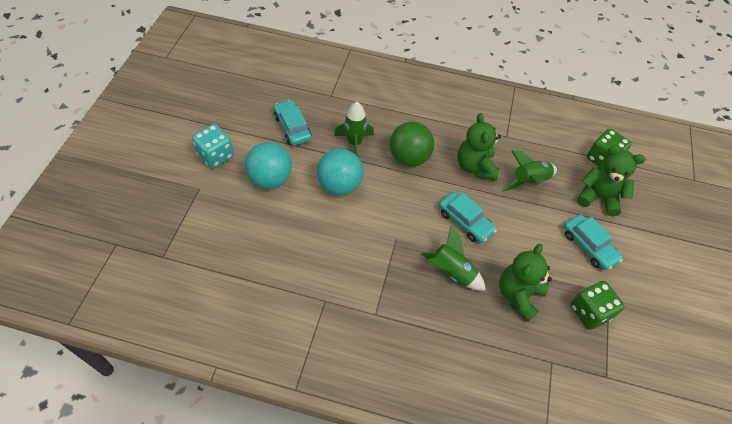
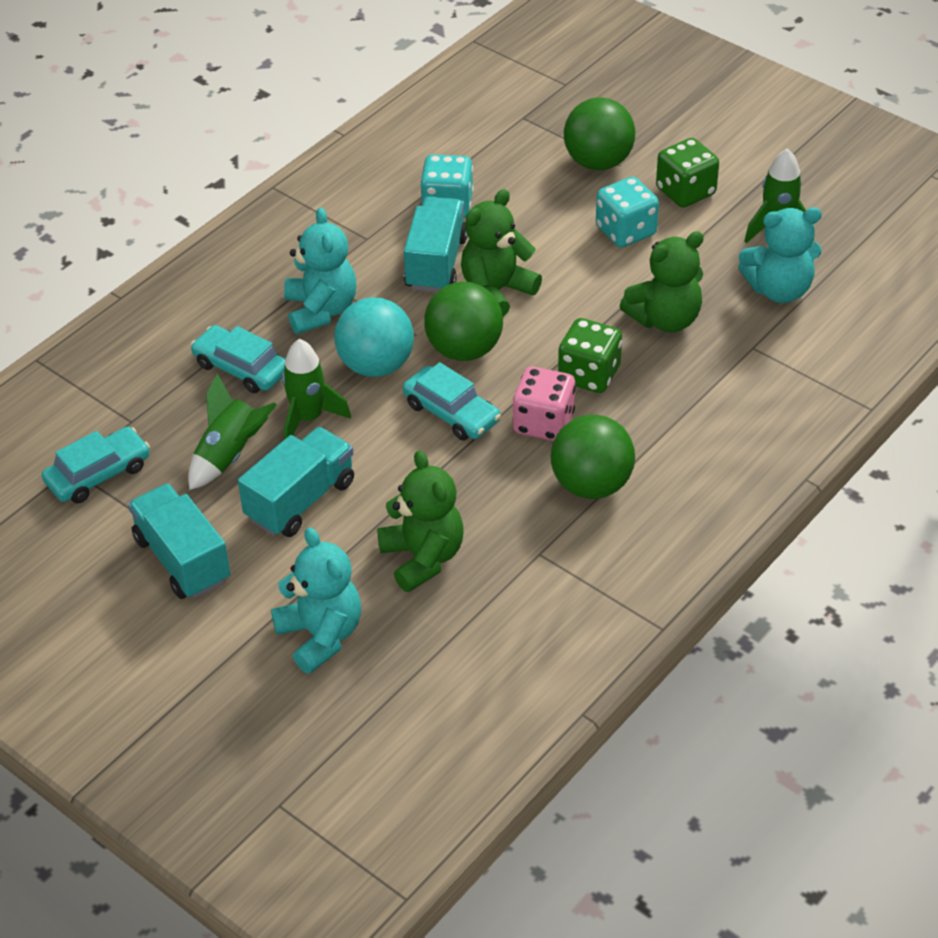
green ball: 1 -> 3
pink dice: 0 -> 1
turquoise ball: 2 -> 1
turquoise dice: 1 -> 2
turquoise teddy bear: 0 -> 3
turquoise truck: 0 -> 3

